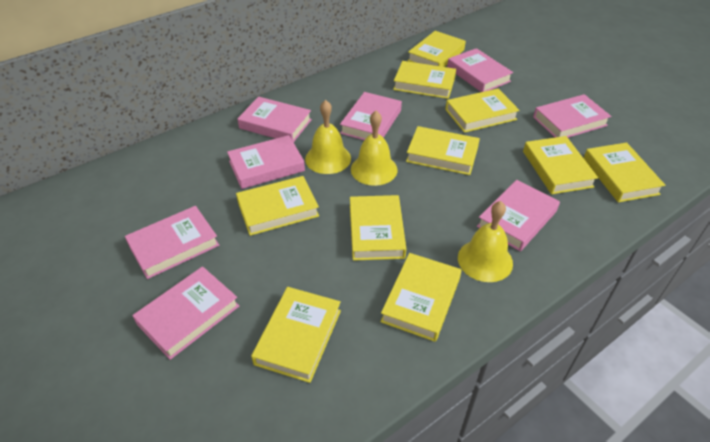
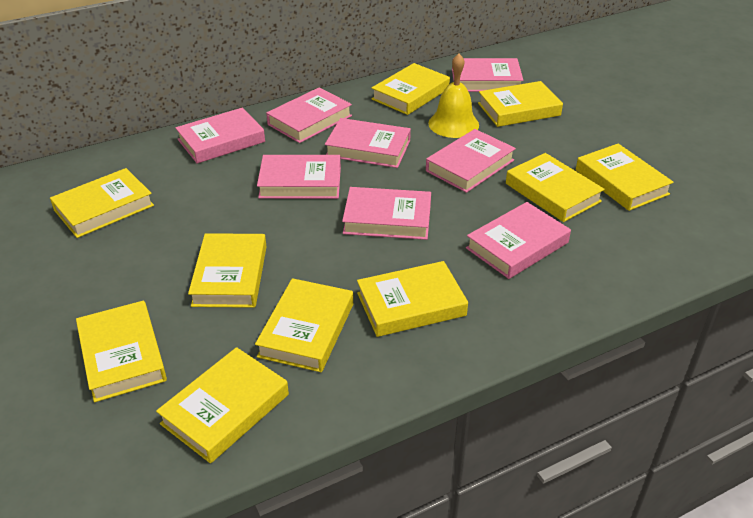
yellow bell: 3 -> 1

